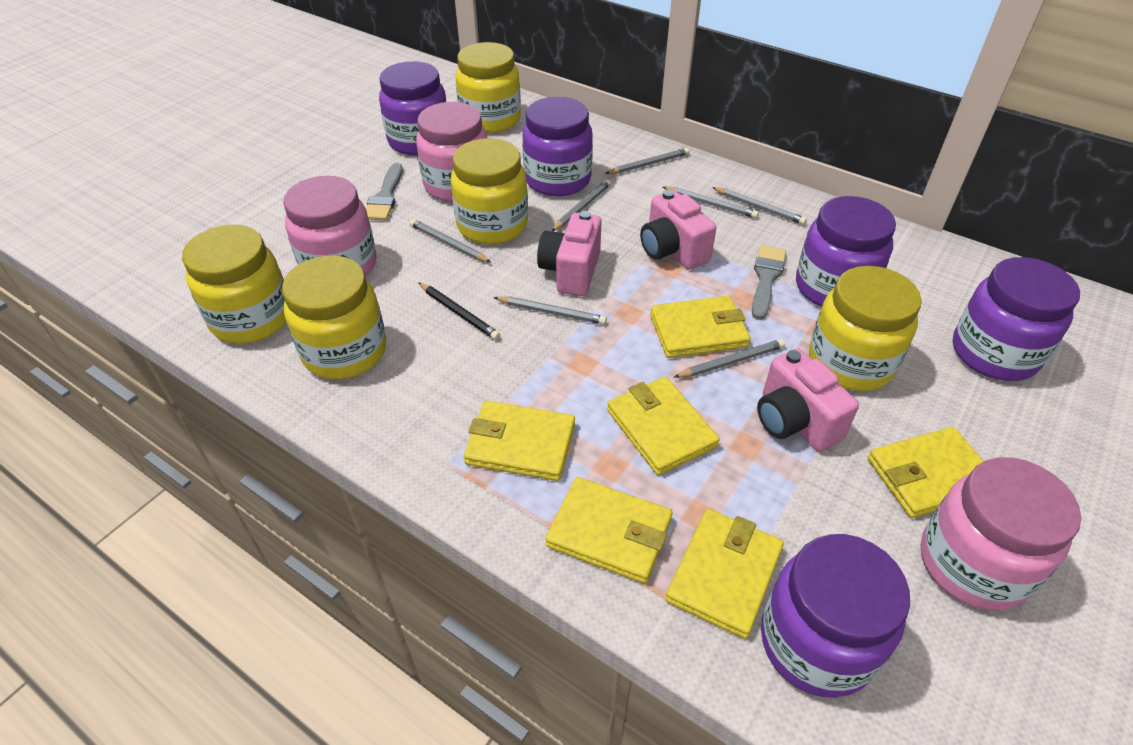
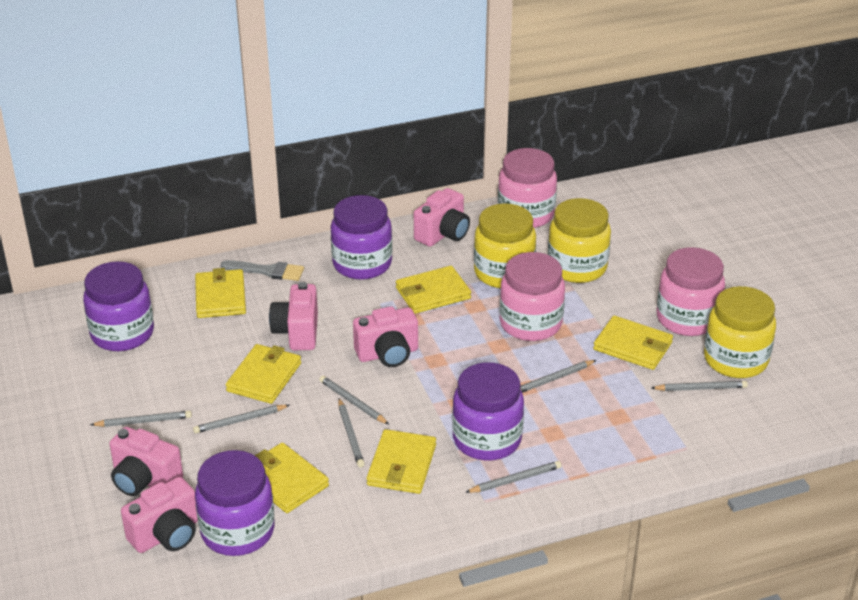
black pencil: 1 -> 0
grey brush: 2 -> 1
pink camera: 3 -> 5
purple jar: 5 -> 4
yellow jar: 5 -> 3

